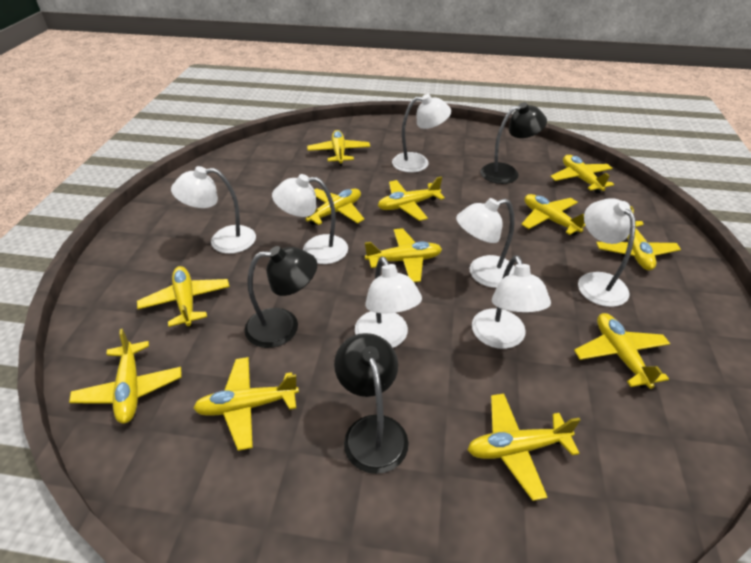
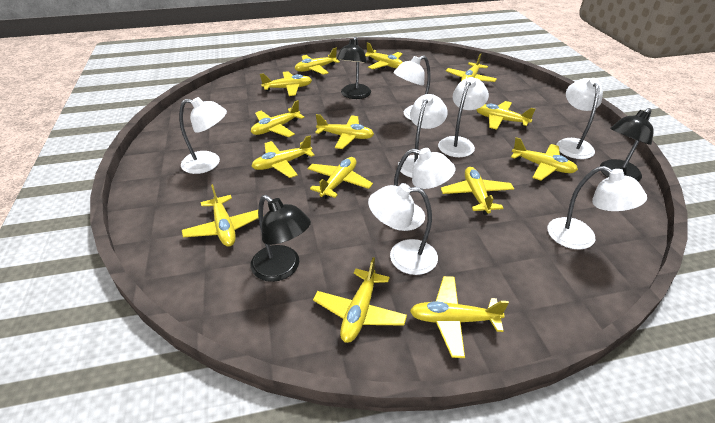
white lamp: 7 -> 8
yellow plane: 12 -> 14

